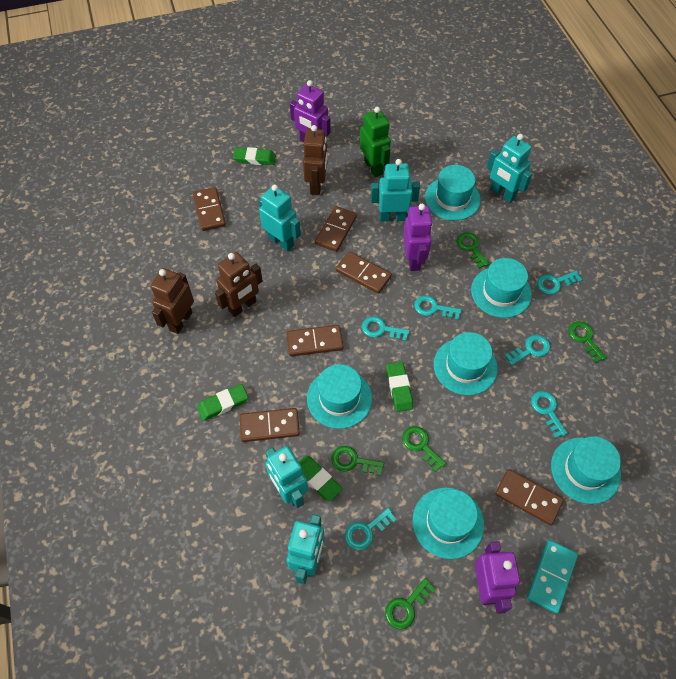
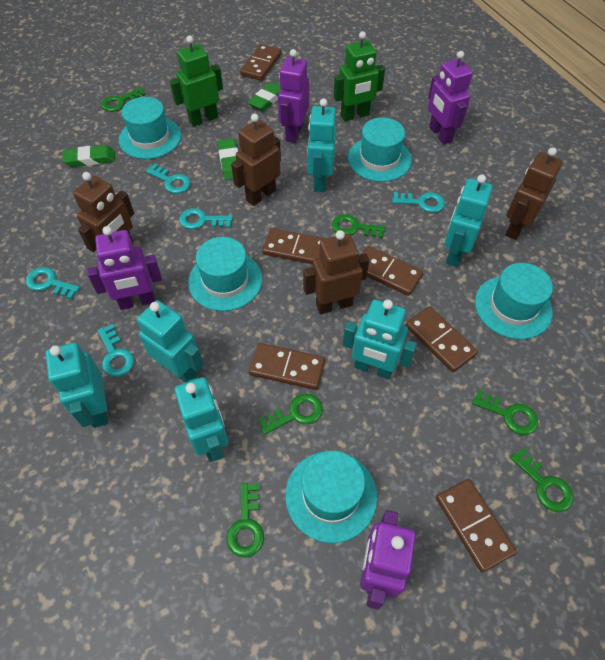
brown robot: 3 -> 4
green eraser: 4 -> 3
green key: 5 -> 6
green robot: 1 -> 2
purple robot: 3 -> 4
turquoise domino: 1 -> 0
turquoise hat: 6 -> 5
turquoise key: 6 -> 5
turquoise robot: 5 -> 6

